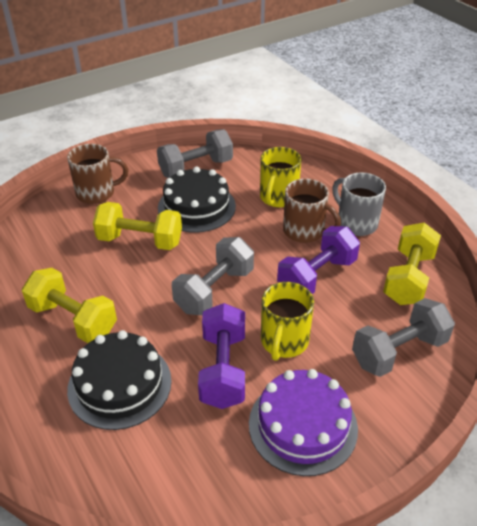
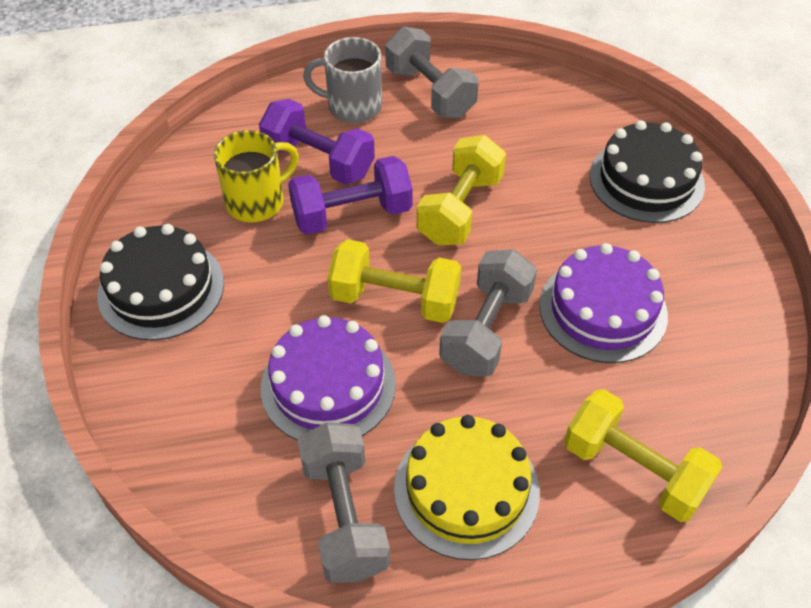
brown mug: 2 -> 0
purple cake: 1 -> 2
yellow cake: 0 -> 1
yellow mug: 2 -> 1

